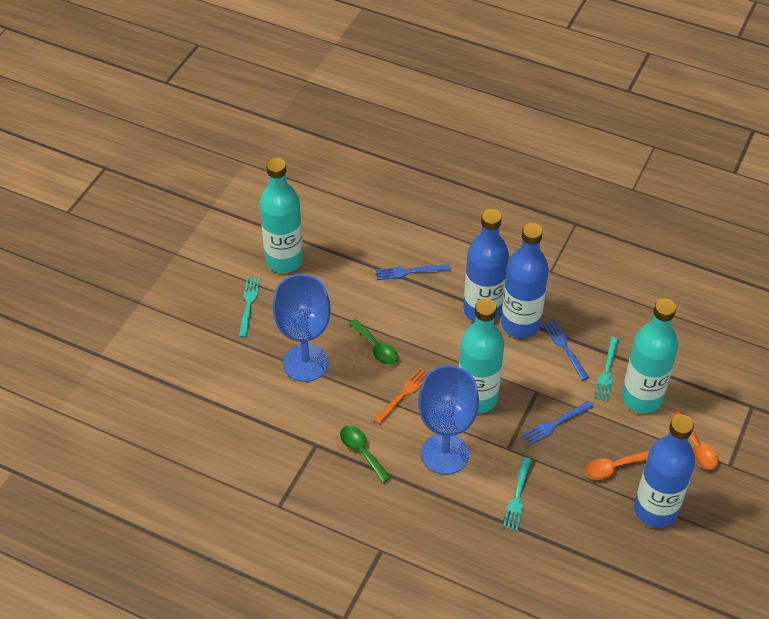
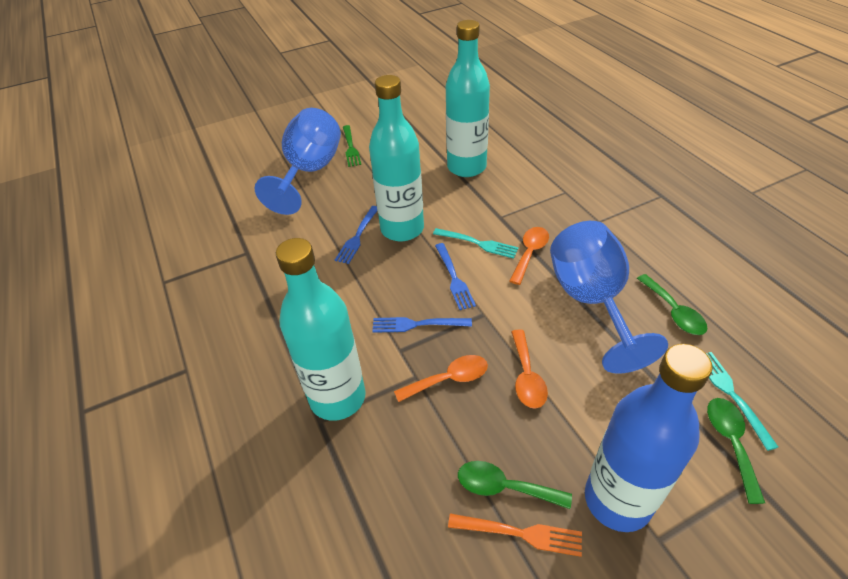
blue bottle: 3 -> 1
green fork: 0 -> 1
green spoon: 2 -> 3
orange spoon: 2 -> 3
turquoise fork: 3 -> 2

